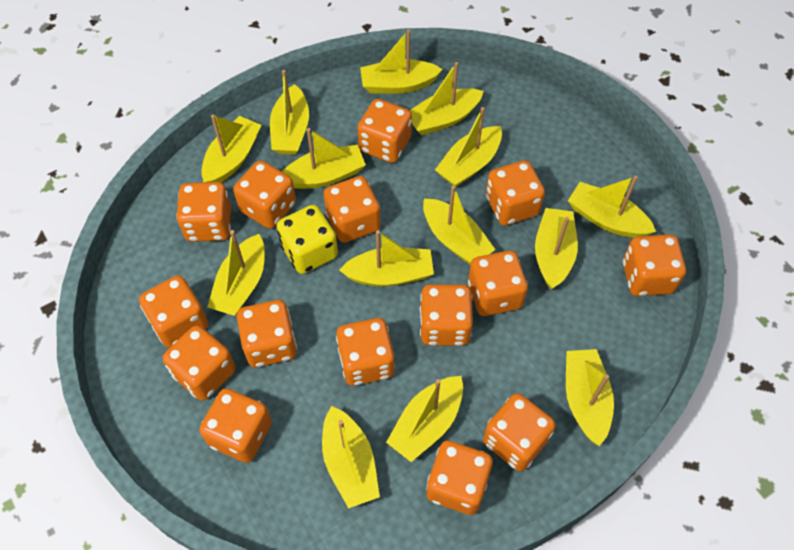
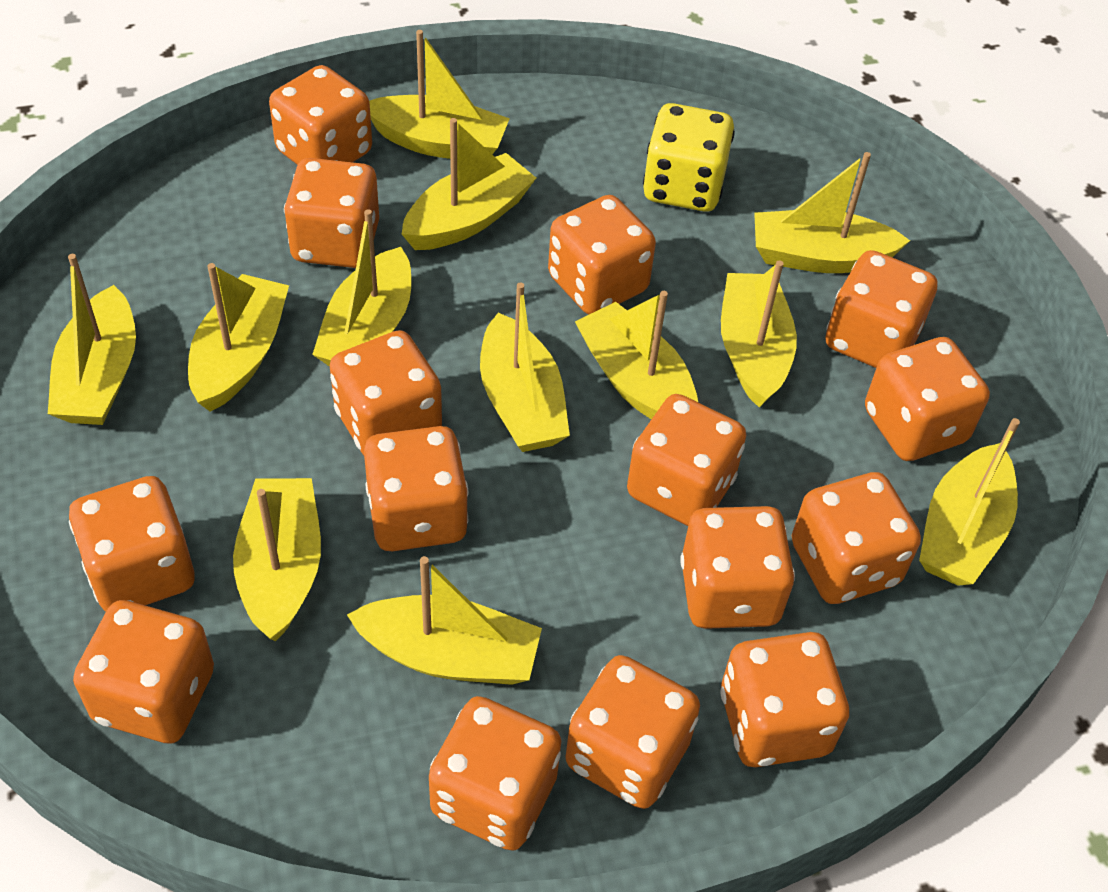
yellow boat: 14 -> 12

